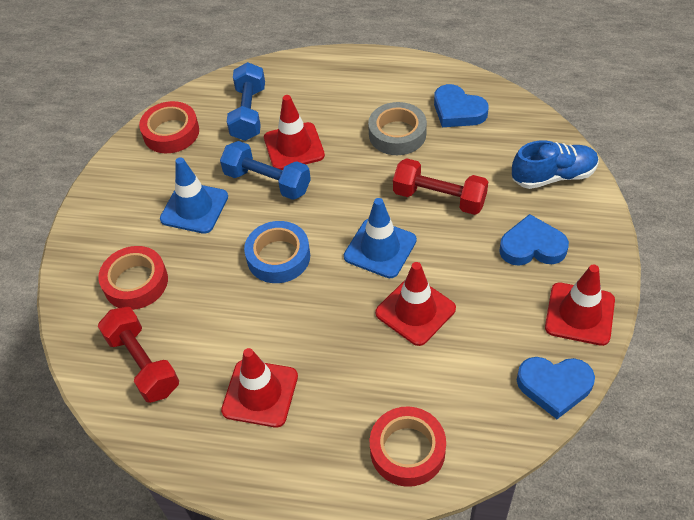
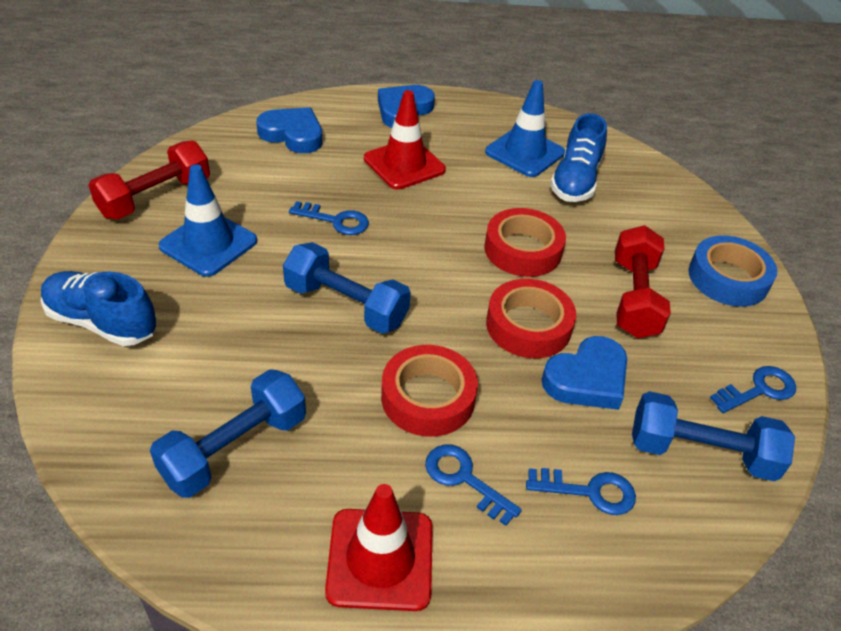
blue dumbbell: 2 -> 3
blue key: 0 -> 4
blue shoe: 1 -> 2
grey tape: 1 -> 0
red traffic cone: 4 -> 2

